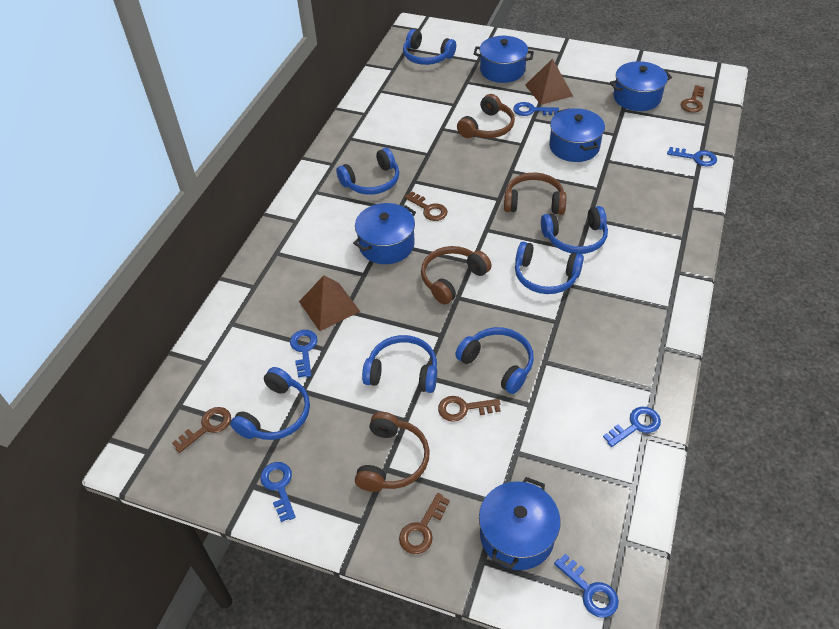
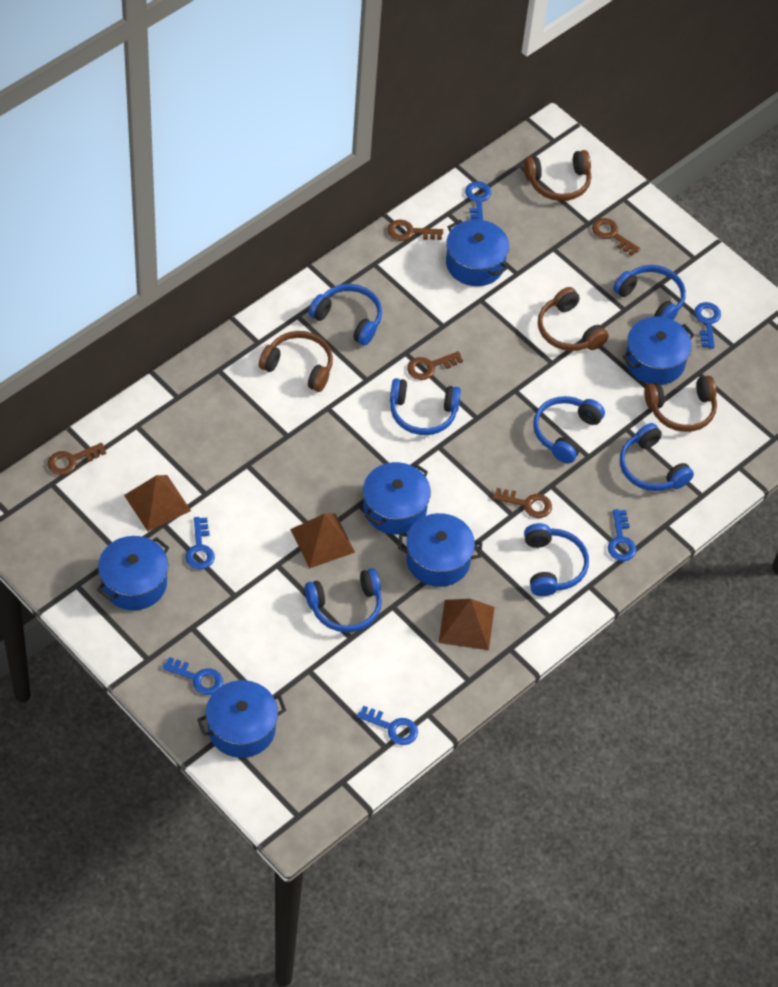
blue pot: 5 -> 6
brown pyramid: 2 -> 3

